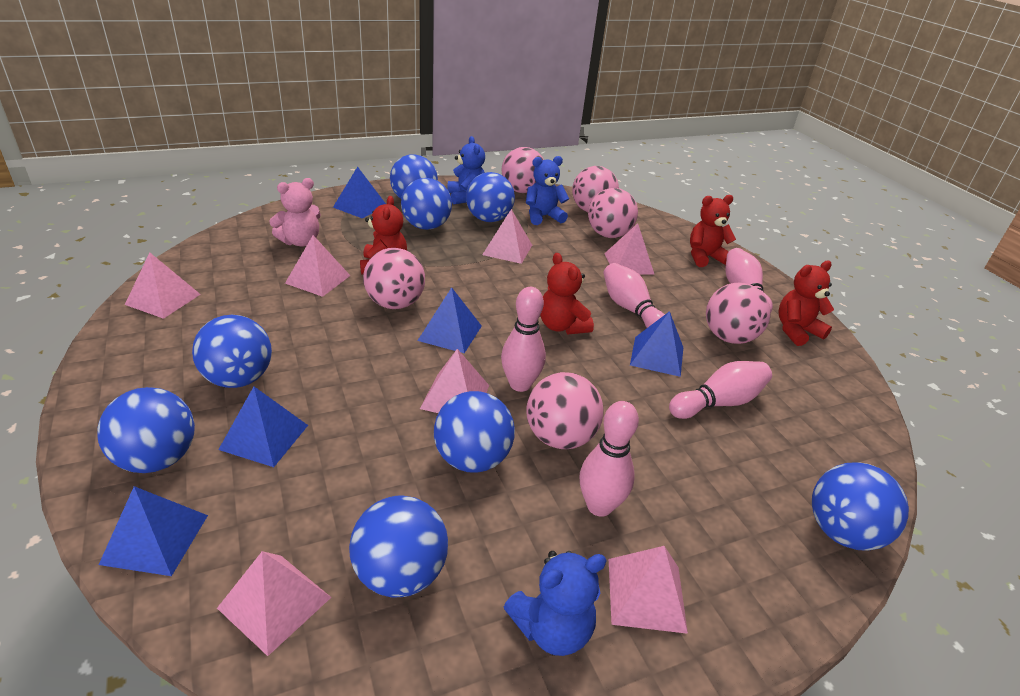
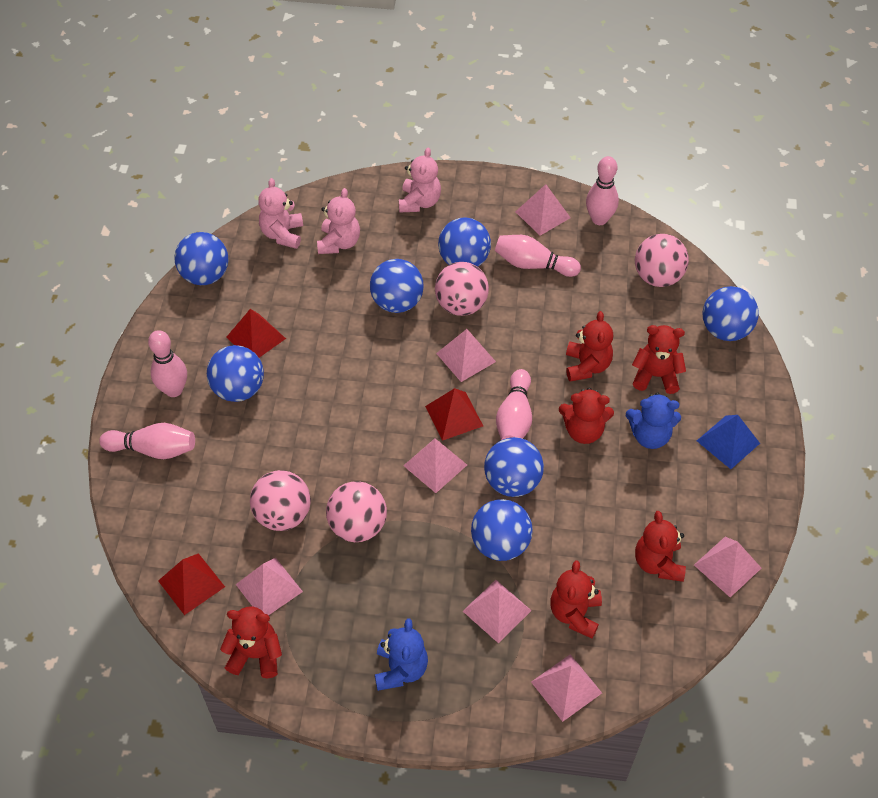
blue ball: 8 -> 7
blue pyramid: 5 -> 1
blue teddy bear: 3 -> 2
pink ball: 6 -> 4
pink teddy bear: 1 -> 3
red pyramid: 0 -> 3
red teddy bear: 4 -> 6

